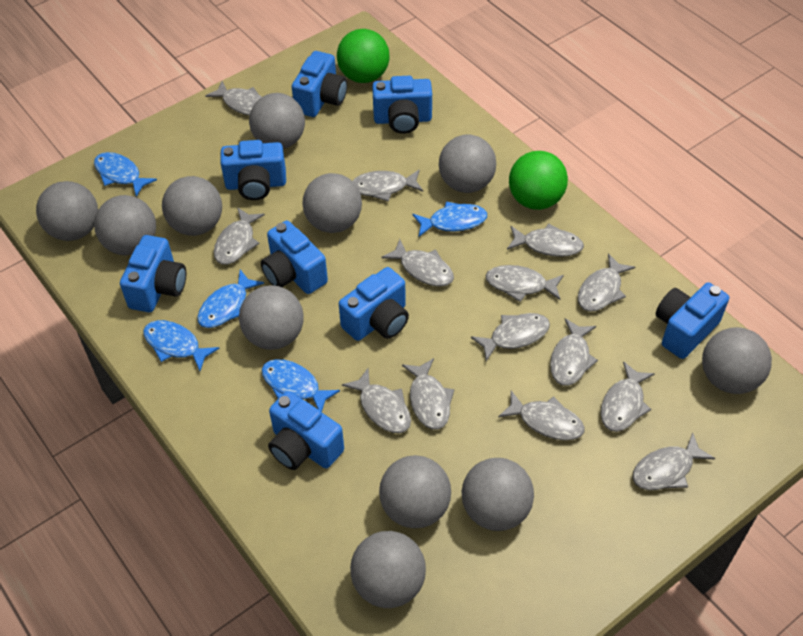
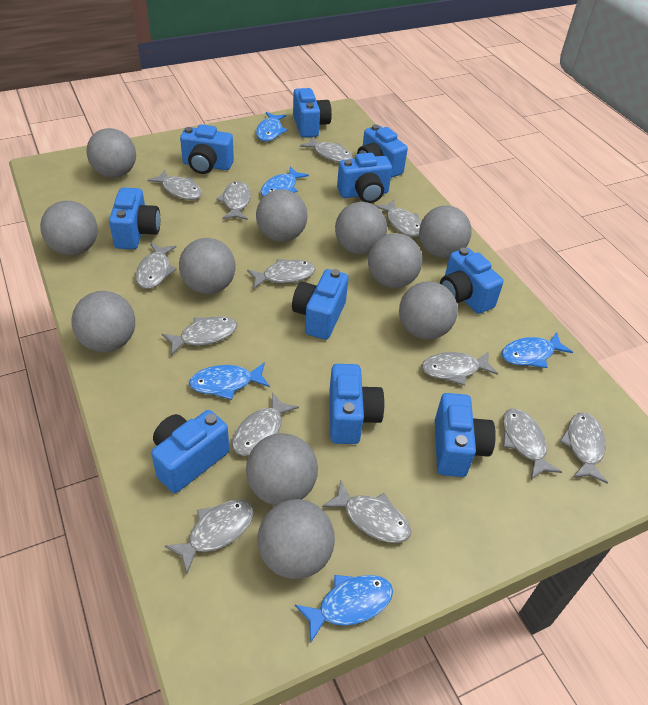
blue camera: 8 -> 10
green ball: 2 -> 0
grey fish: 14 -> 13

